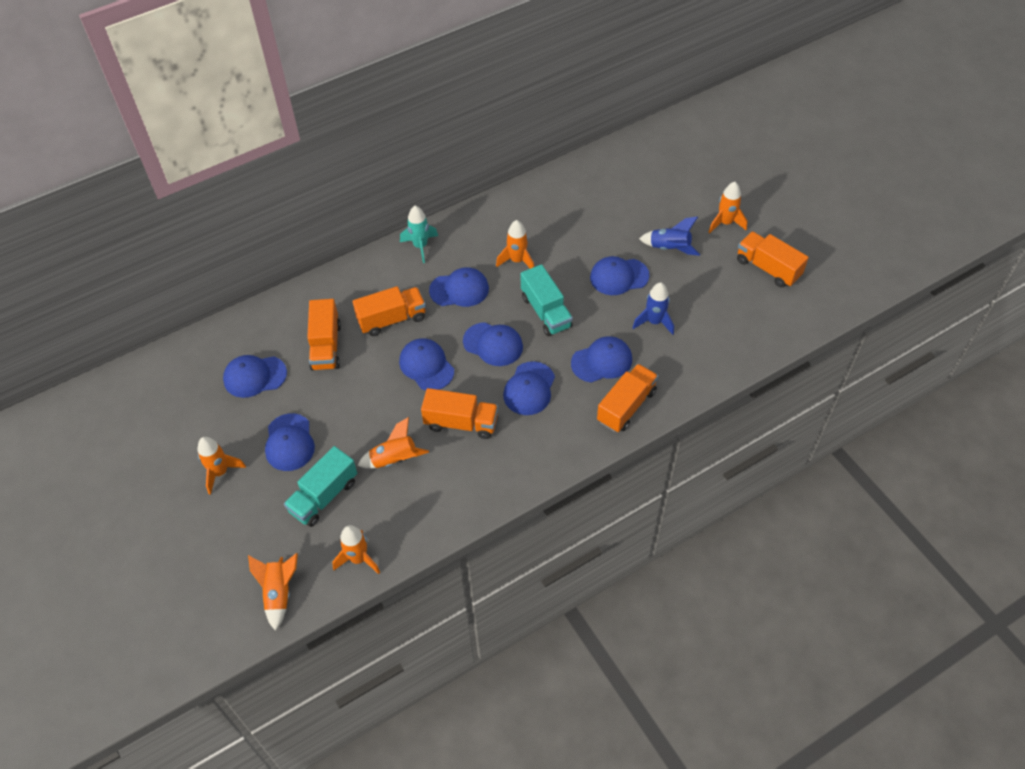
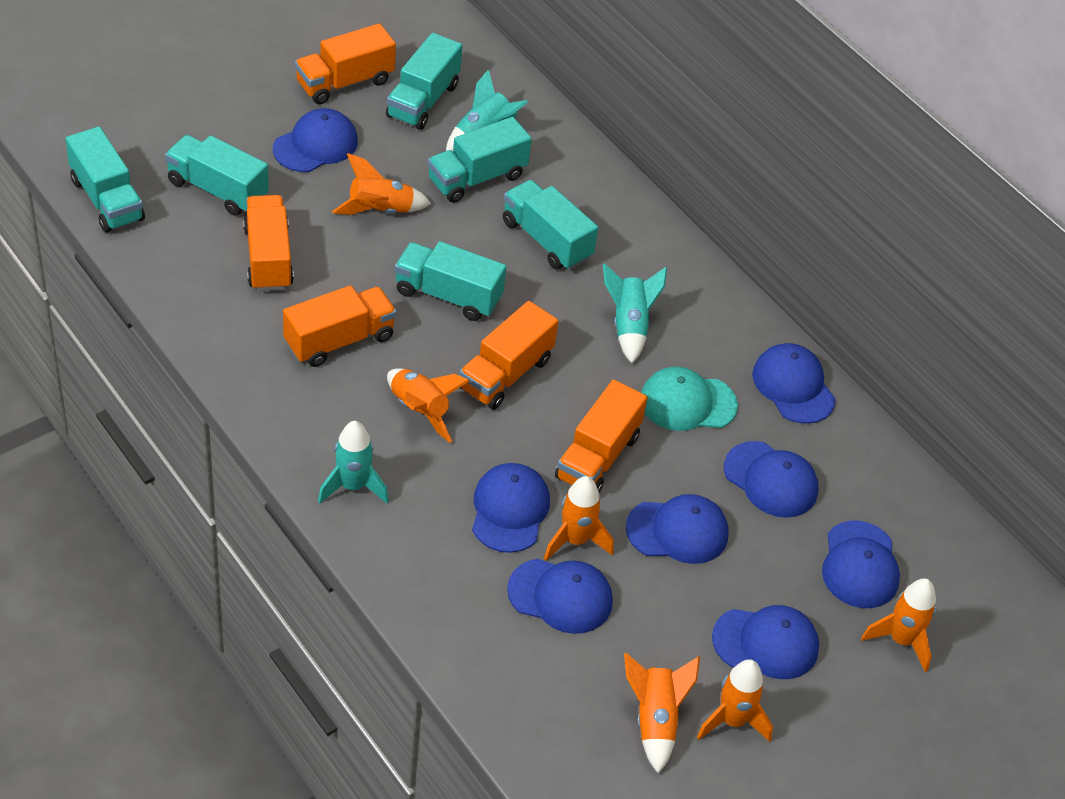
blue rocket: 2 -> 0
turquoise cap: 0 -> 1
turquoise rocket: 1 -> 3
turquoise truck: 2 -> 6

